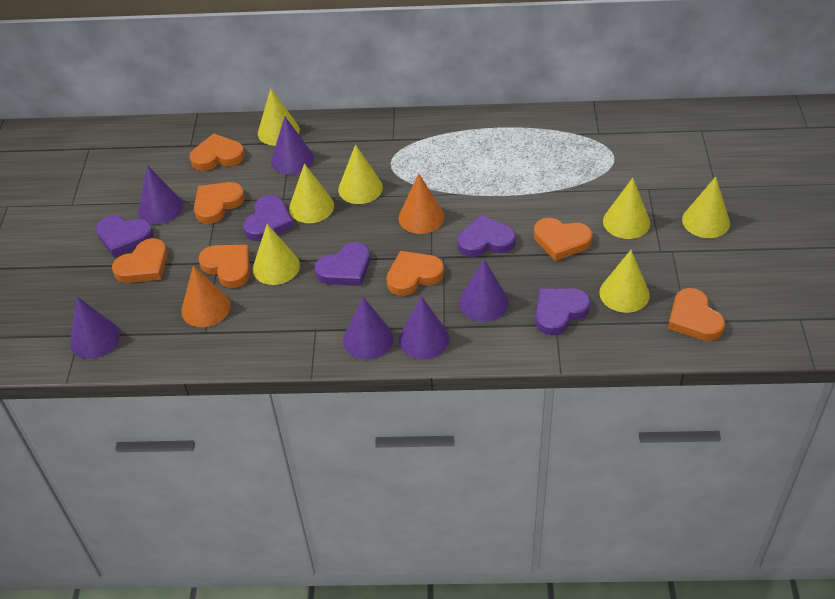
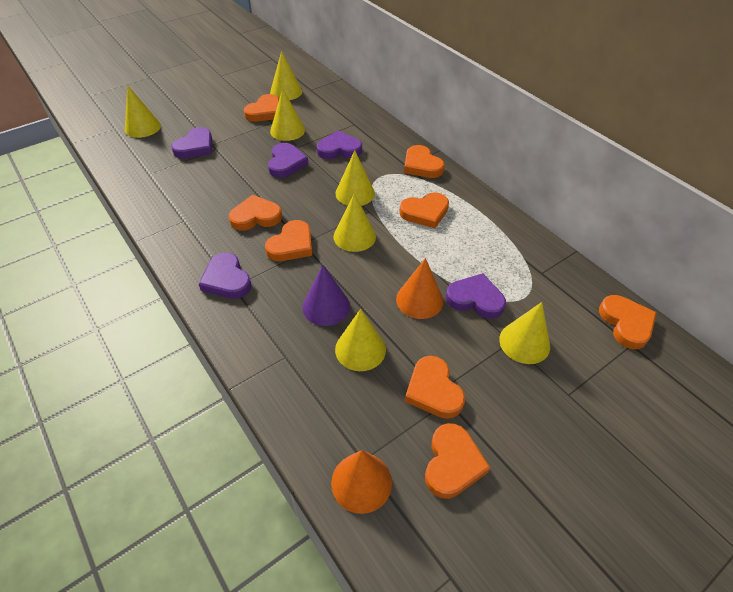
orange heart: 7 -> 8
purple cone: 6 -> 1

